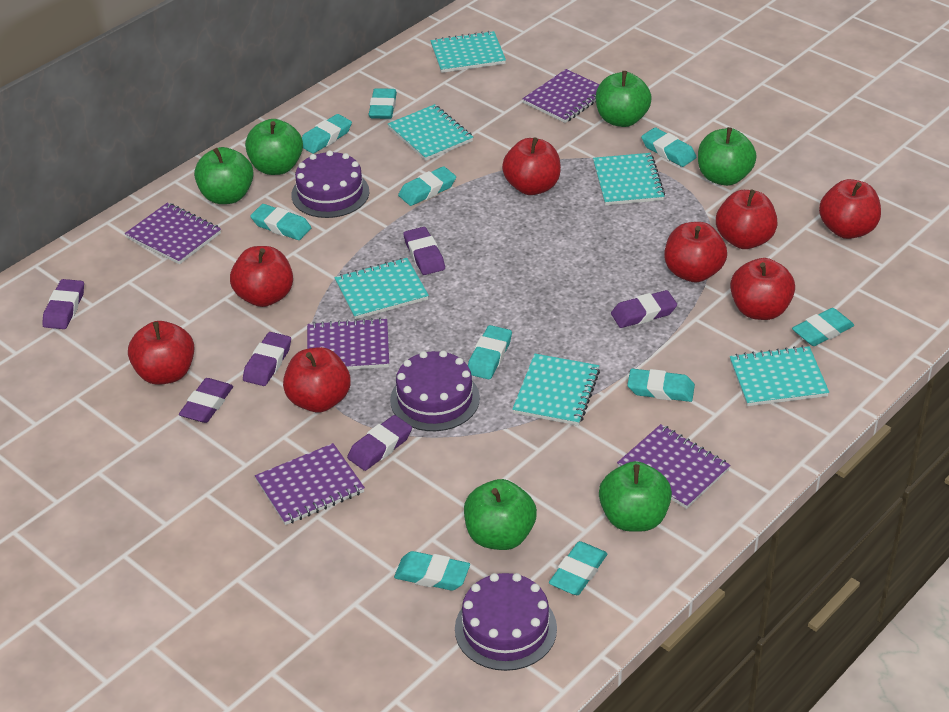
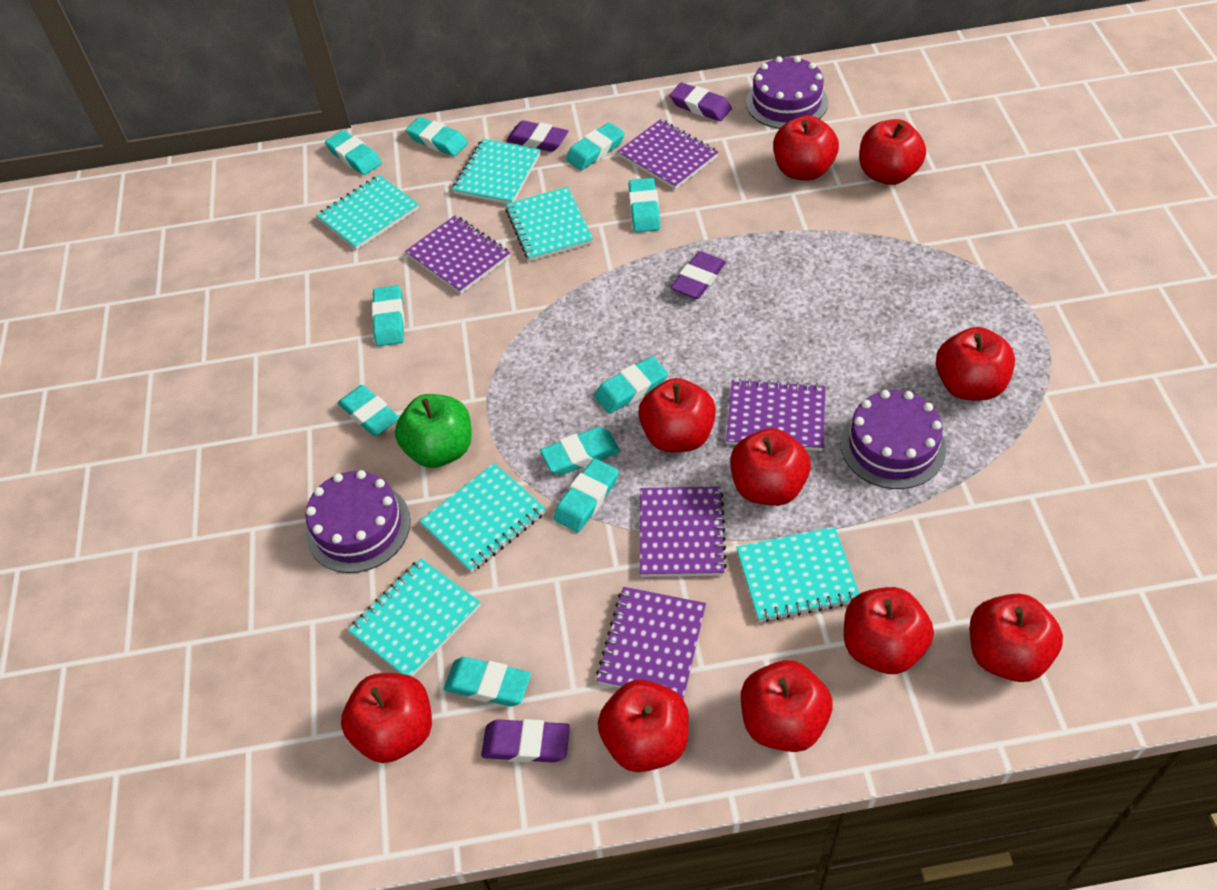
green apple: 6 -> 1
purple eraser: 6 -> 4
red apple: 8 -> 10

